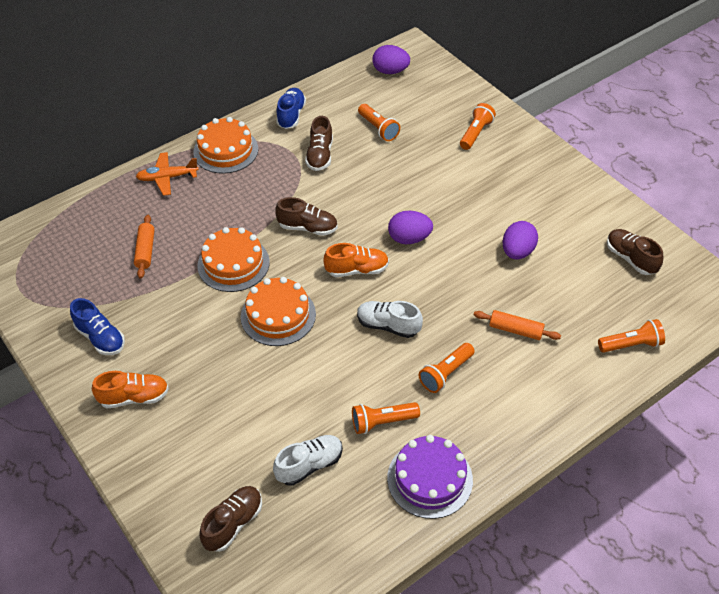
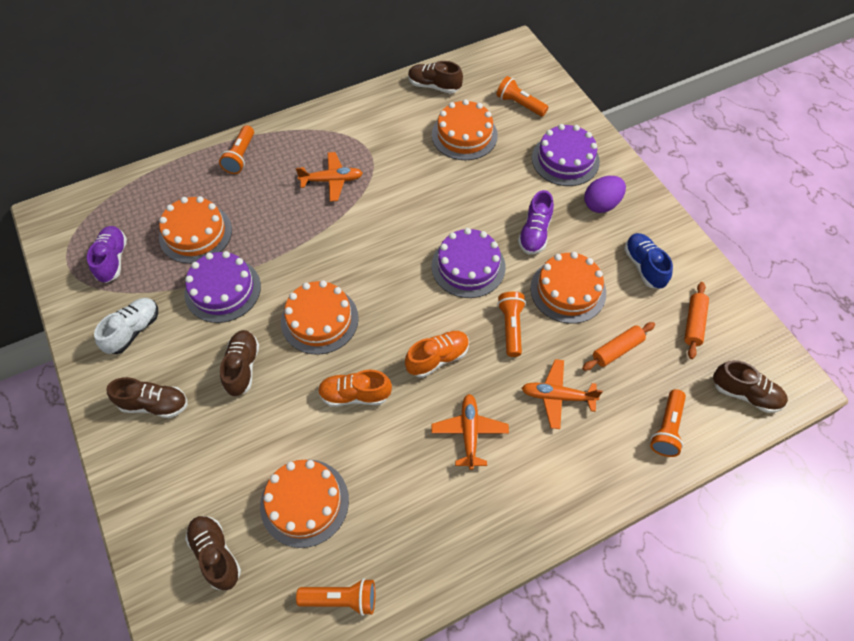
blue shoe: 2 -> 1
brown shoe: 4 -> 5
orange cake: 3 -> 5
orange plane: 1 -> 3
purple cake: 1 -> 3
purple egg: 3 -> 1
purple shoe: 0 -> 2
white shoe: 2 -> 1

